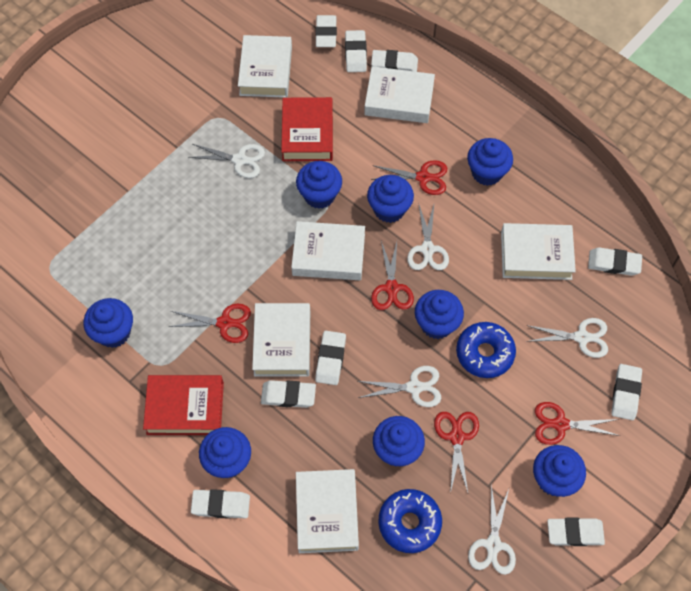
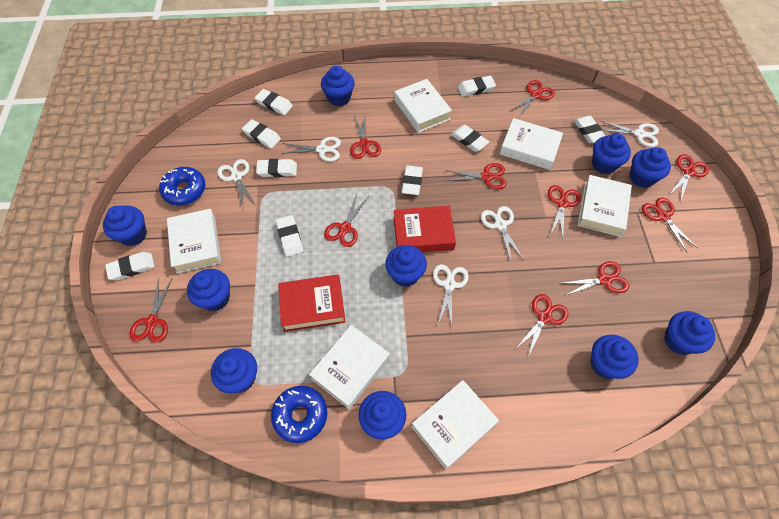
blue cupcake: 8 -> 10
red scissors: 5 -> 10

